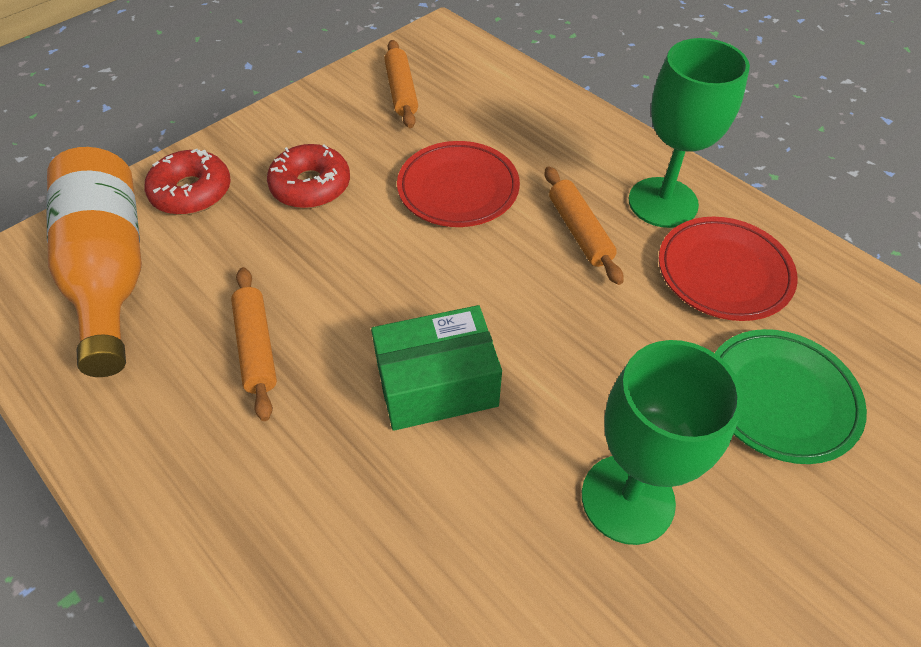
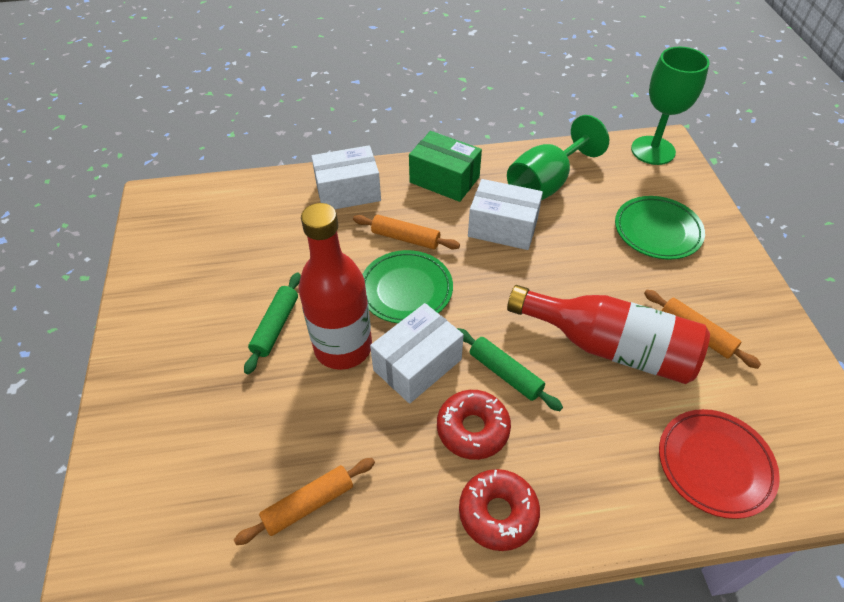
green plate: 1 -> 2
green rolling pin: 0 -> 2
orange bottle: 1 -> 0
red bottle: 0 -> 2
red plate: 2 -> 1
white box: 0 -> 3

